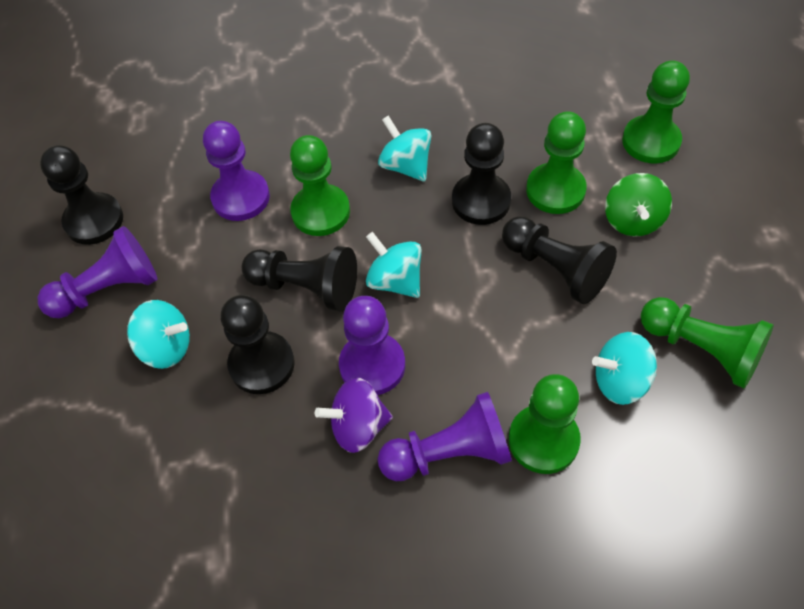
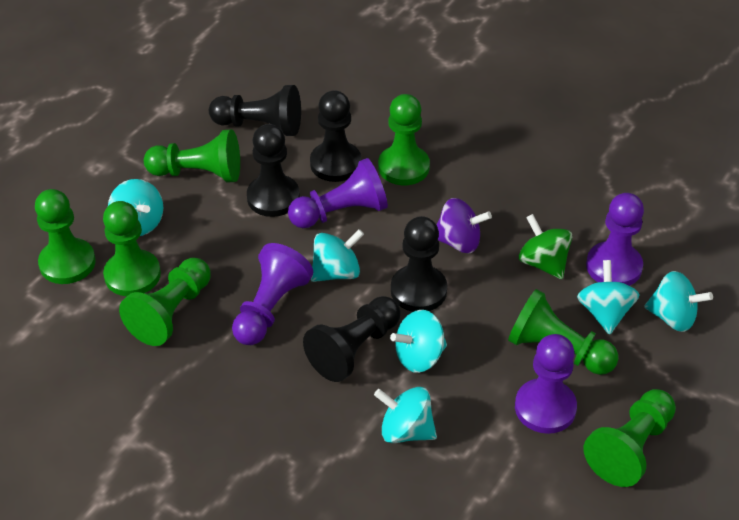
green pawn: 5 -> 7
turquoise spinning top: 4 -> 6

